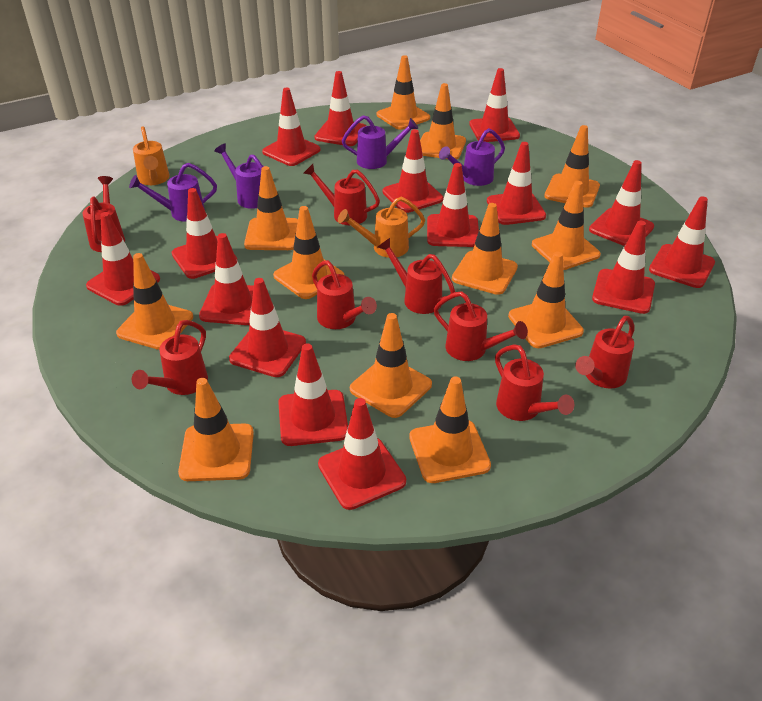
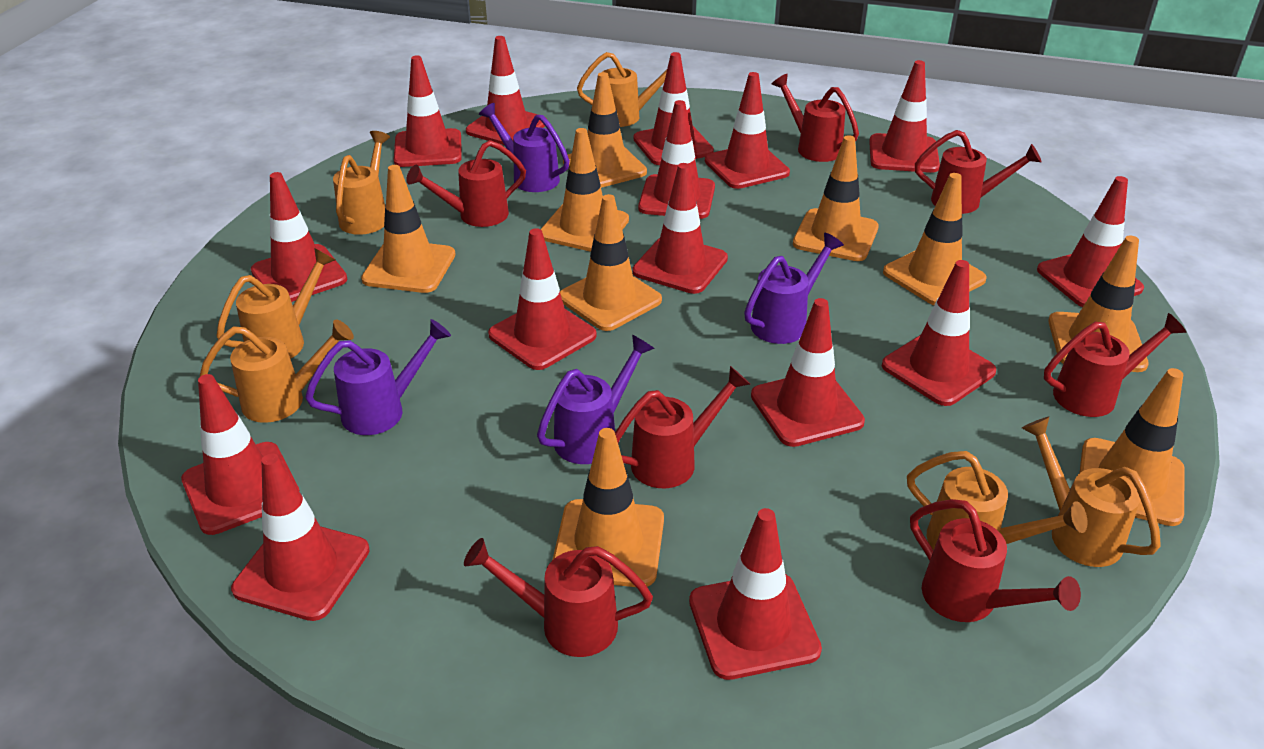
orange traffic cone: 12 -> 9
orange watering can: 2 -> 6
red watering can: 8 -> 7

